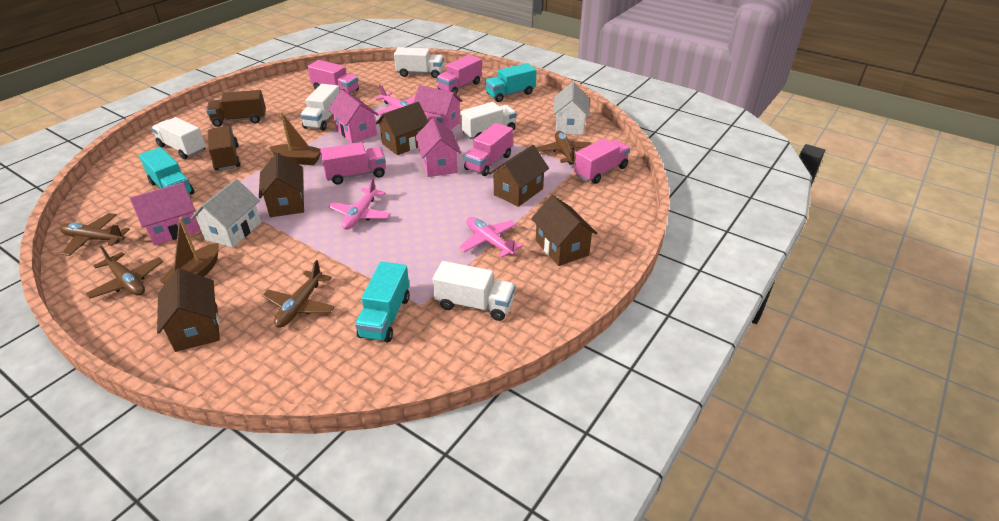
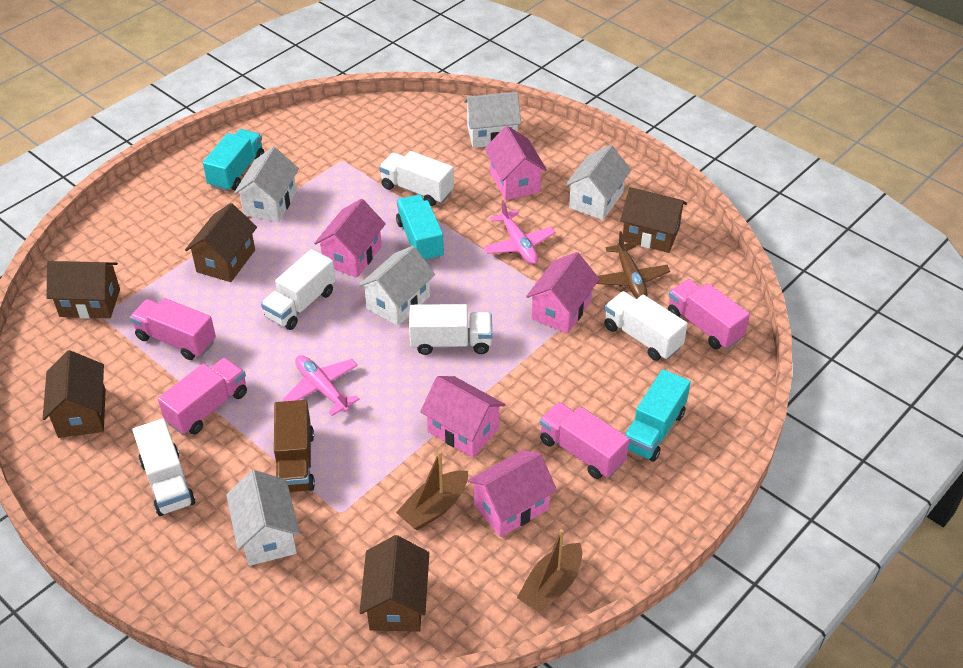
brown plane: 4 -> 1
brown truck: 2 -> 1
pink house: 4 -> 5
pink plane: 3 -> 2
pink truck: 5 -> 4
white house: 2 -> 5

